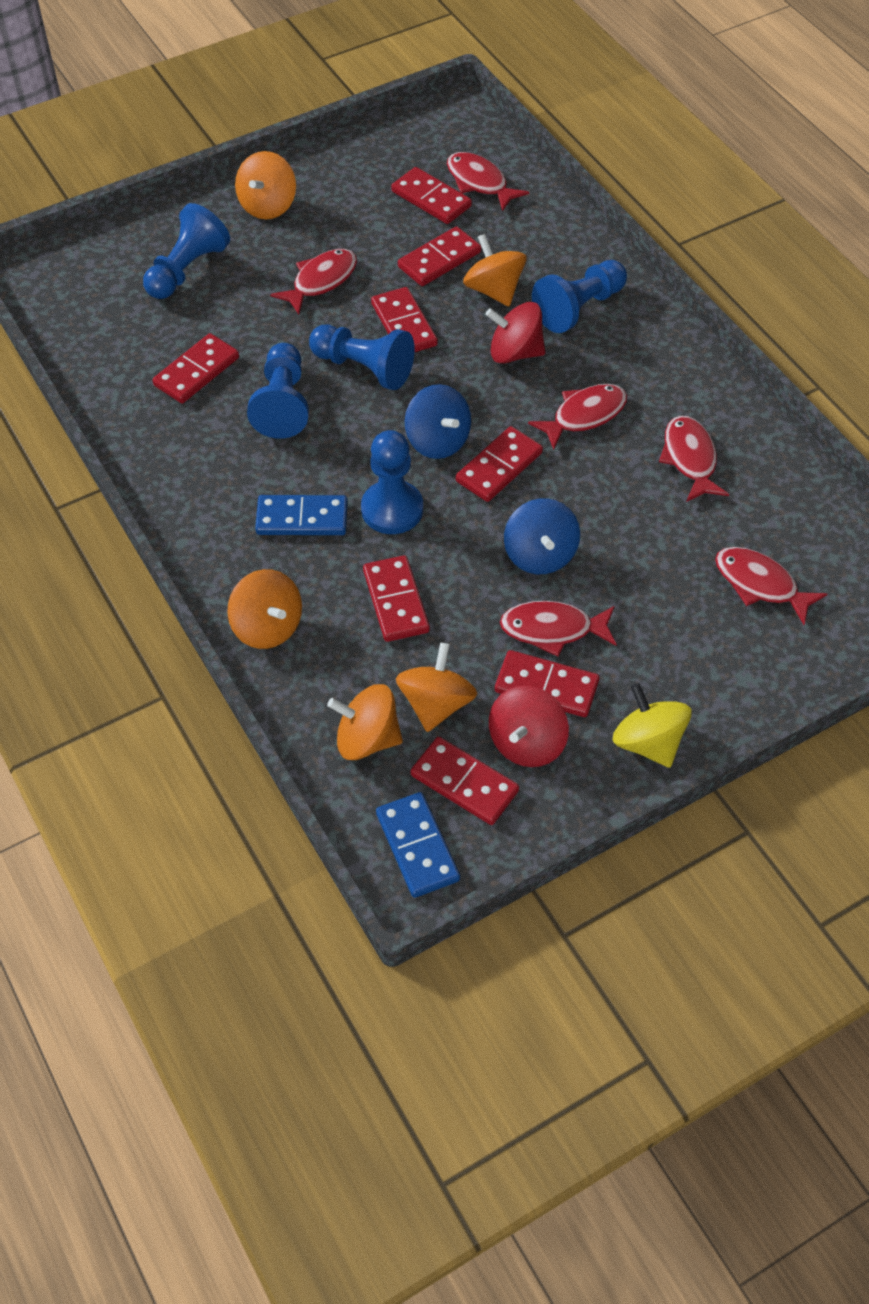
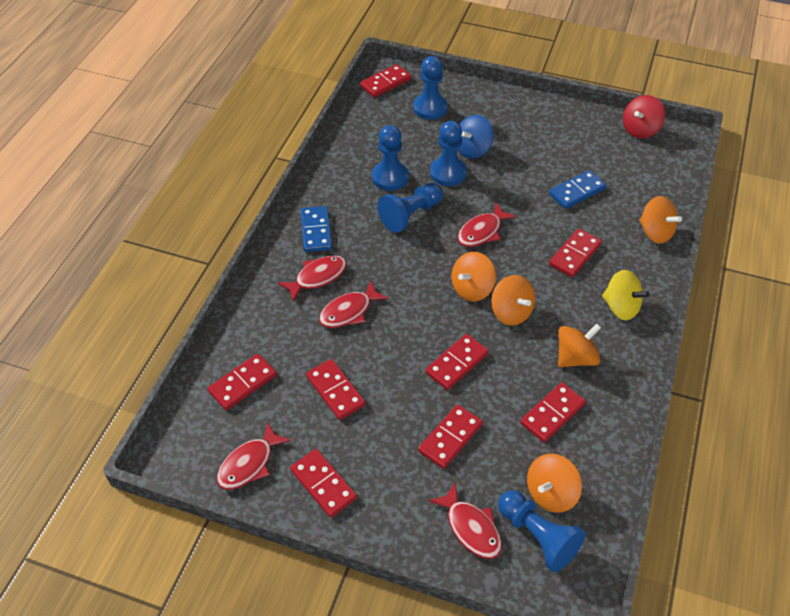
blue spinning top: 2 -> 1
red fish: 6 -> 5
red spinning top: 2 -> 1

